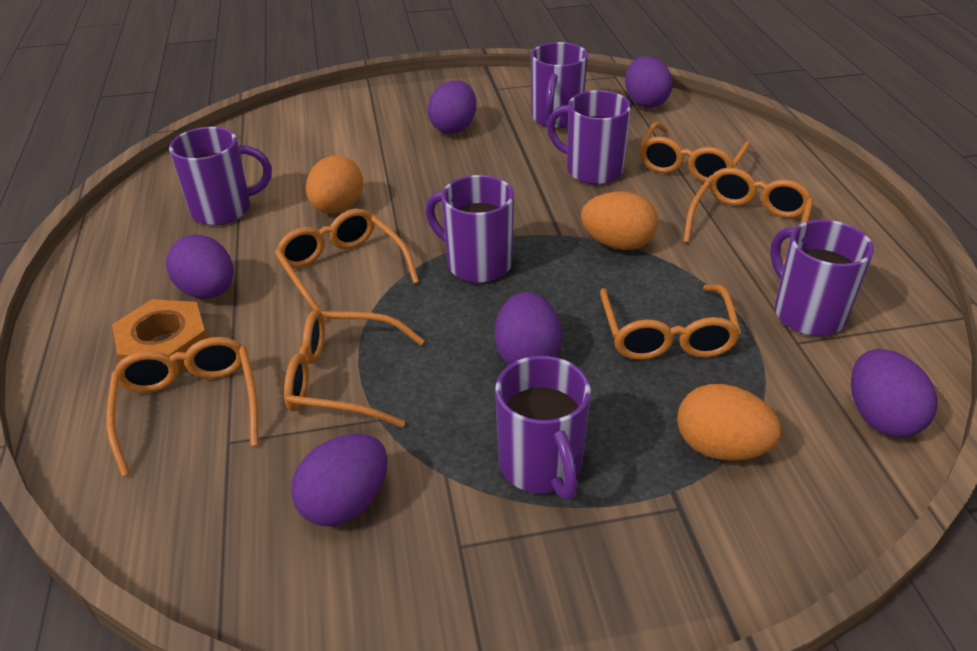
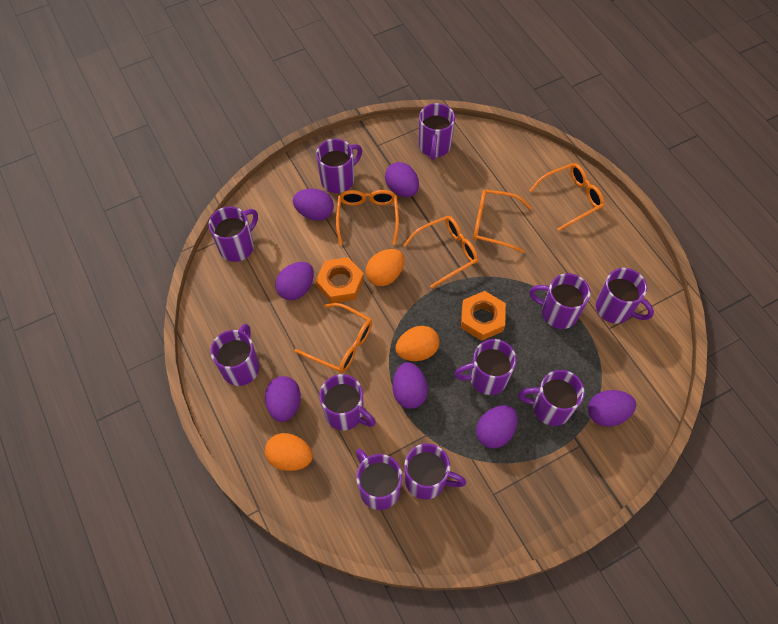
orange glasses: 6 -> 5
orange nut: 1 -> 2
purple egg: 6 -> 7
purple mug: 6 -> 11

